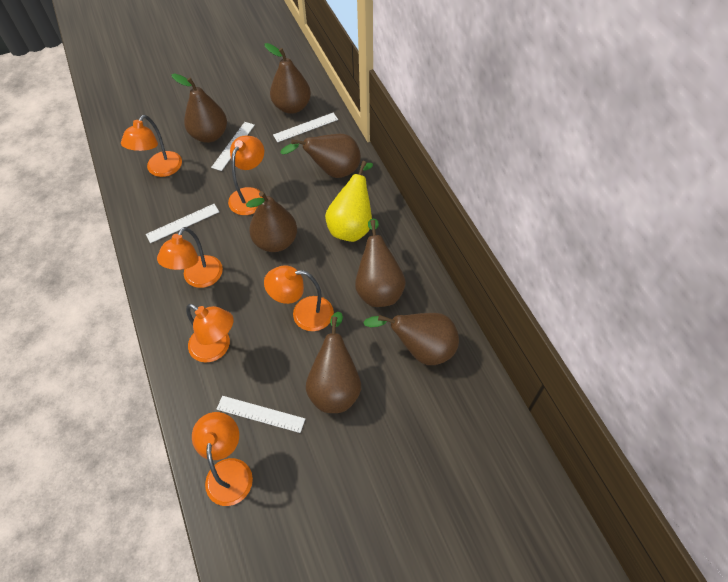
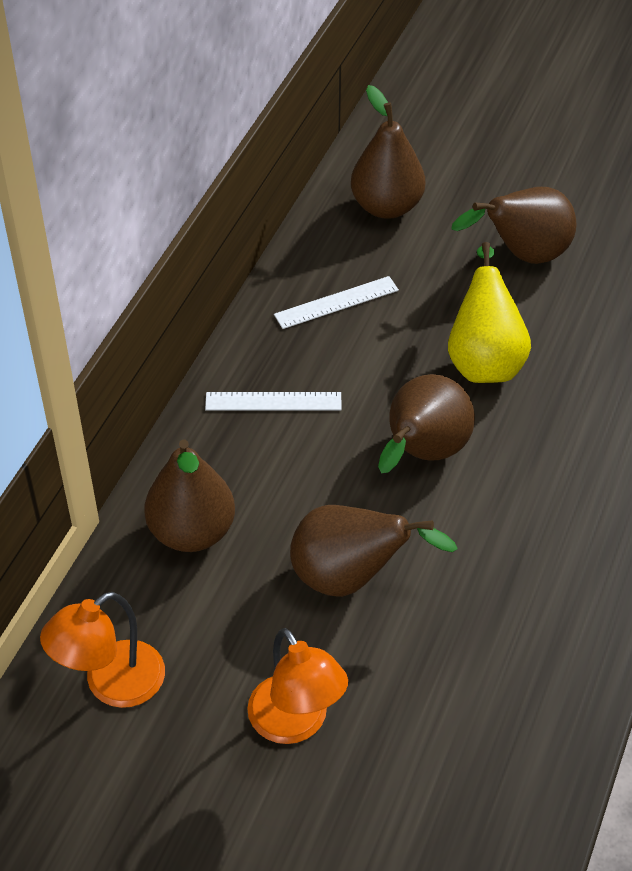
brown pear: 7 -> 5
orange lamp: 6 -> 2
white ruler: 4 -> 2

